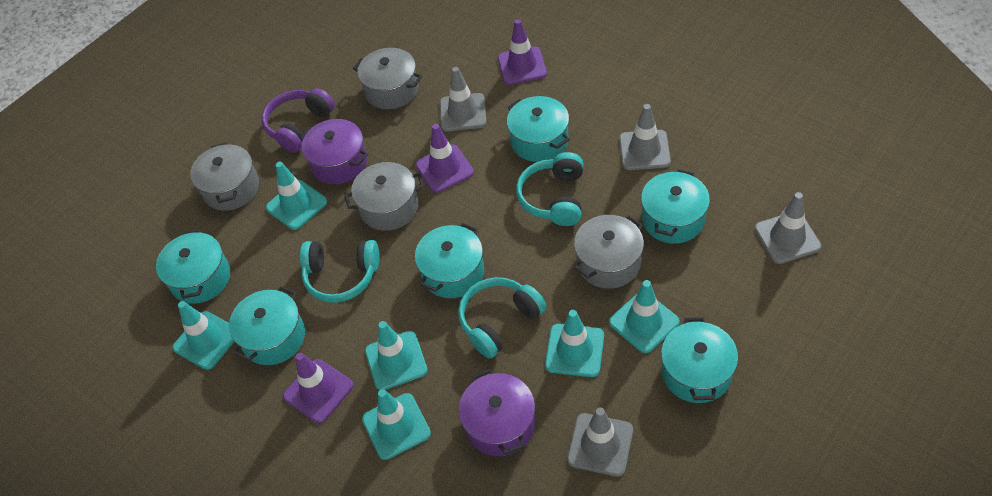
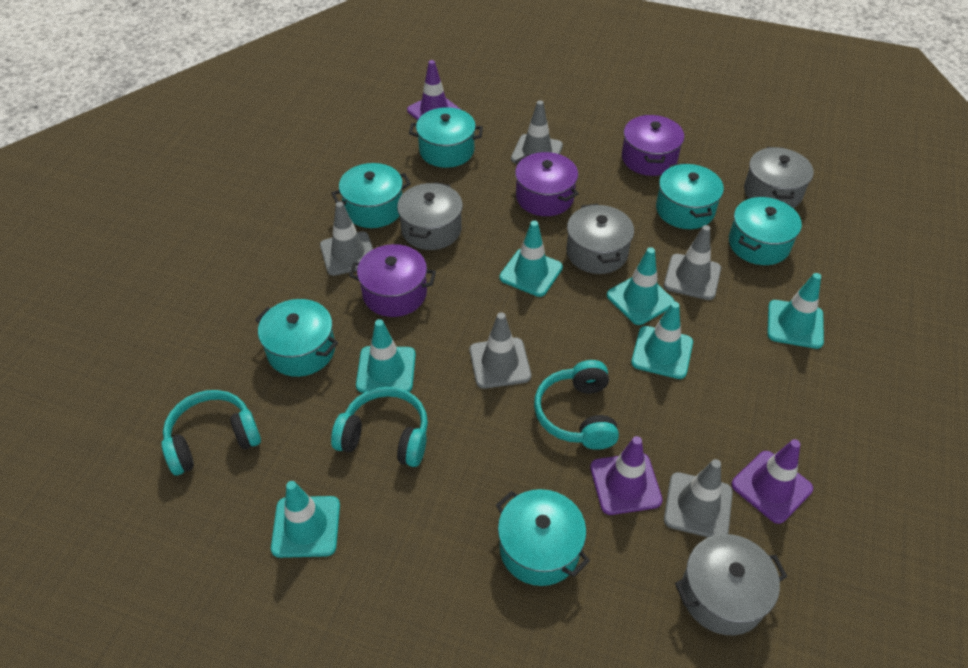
grey traffic cone: 4 -> 5
purple headphones: 1 -> 0
purple pot: 2 -> 3

